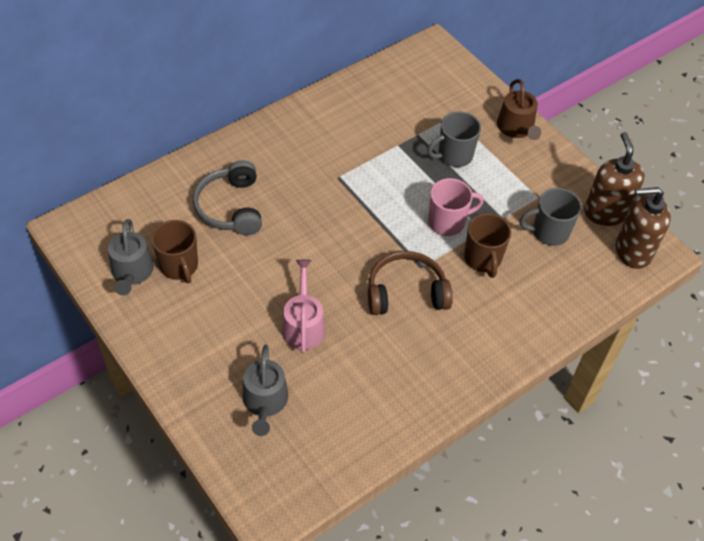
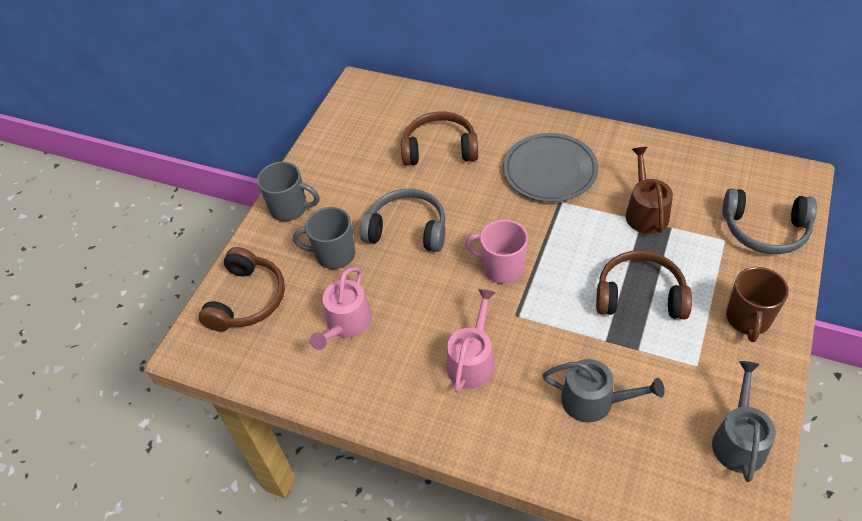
brown headphones: 1 -> 3
brown mug: 2 -> 1
brown soap dispenser: 2 -> 0
grey headphones: 1 -> 2
grey plate: 0 -> 1
pink watering can: 1 -> 2

